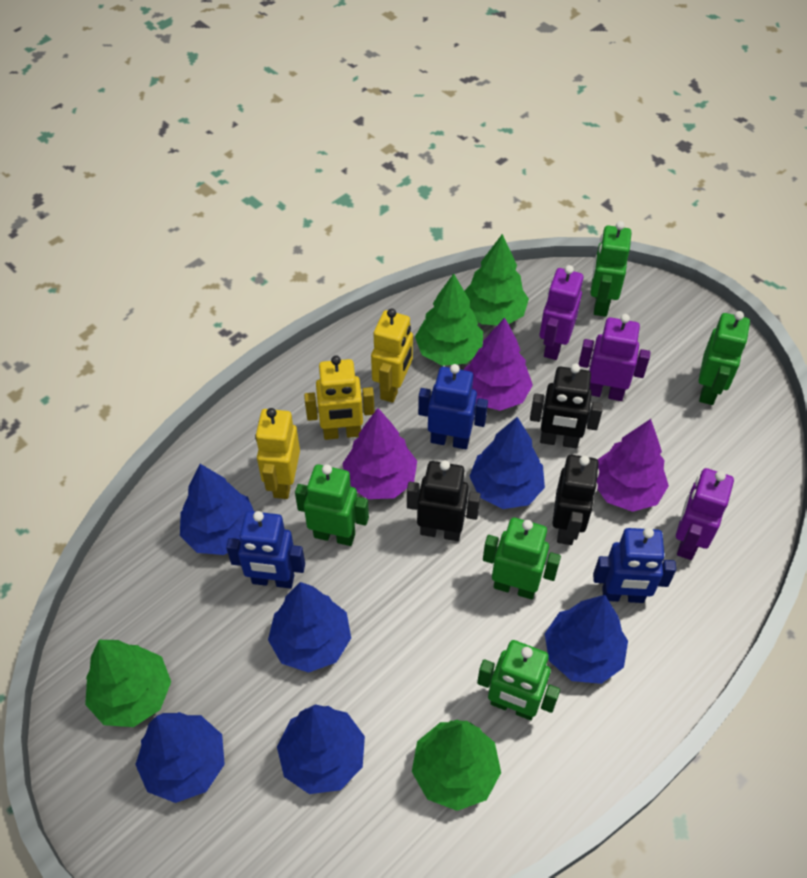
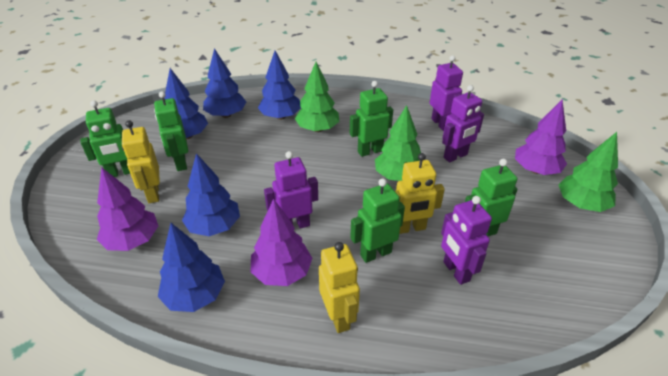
black robot: 3 -> 0
blue robot: 3 -> 0
blue tree: 6 -> 5
green tree: 4 -> 3
purple robot: 3 -> 4

